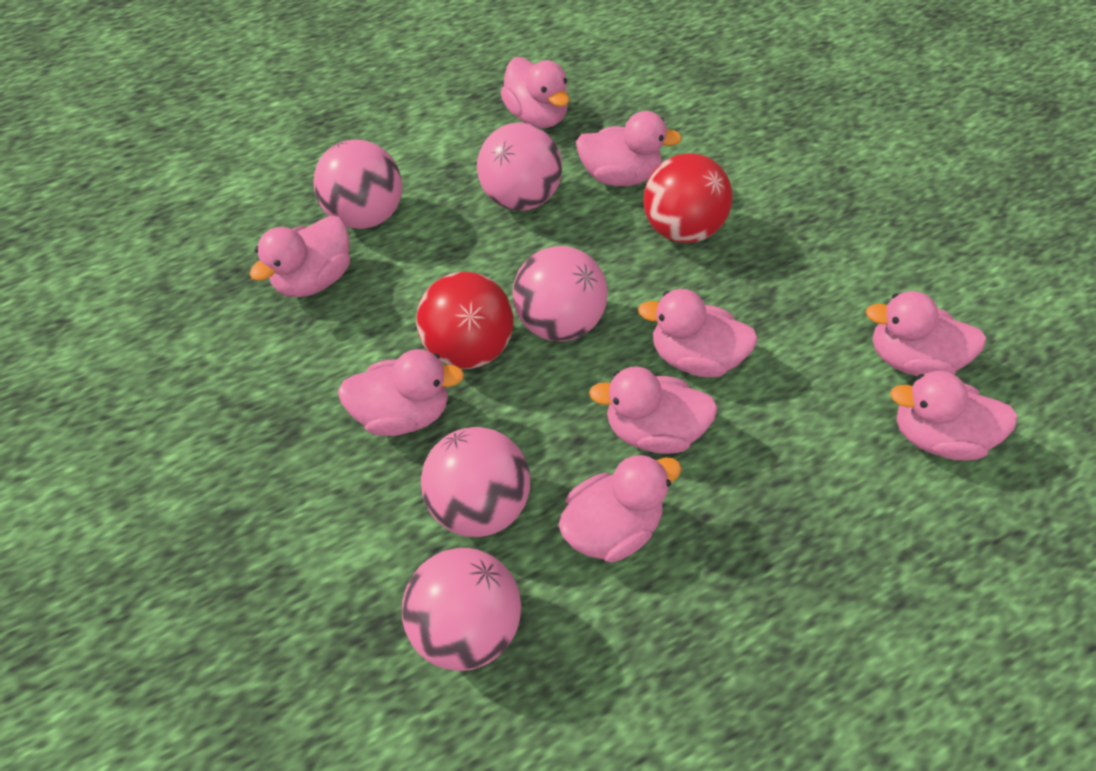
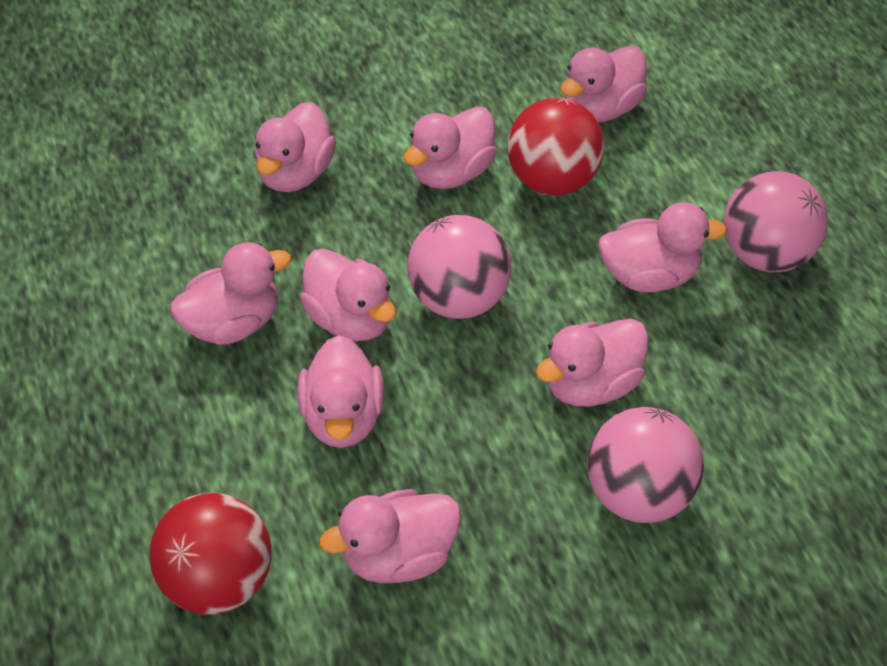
pink ball: 5 -> 3

